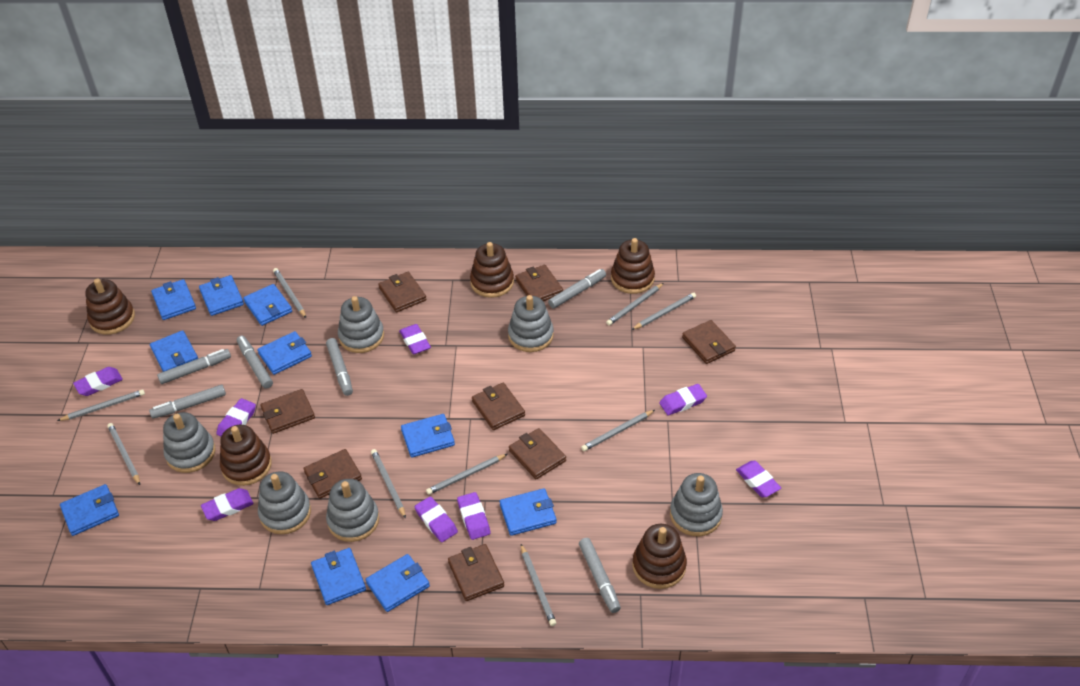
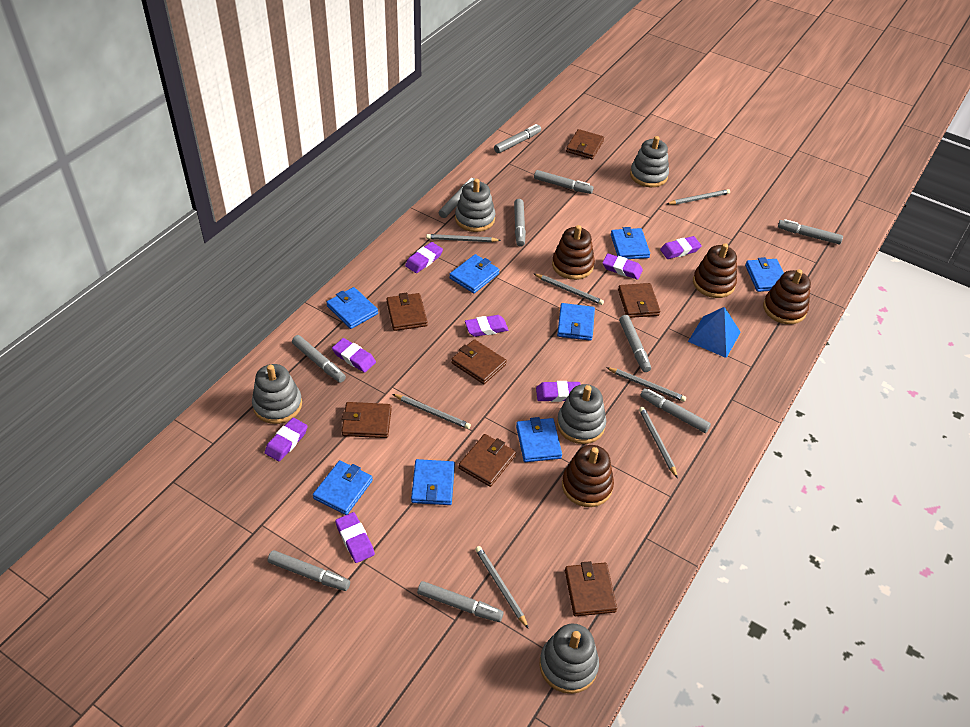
blue pyramid: 0 -> 1
blue wallet: 10 -> 8
brown stacking toy: 5 -> 4
brown wallet: 8 -> 7
grey marker: 6 -> 10
grey pencil: 9 -> 7
grey stacking toy: 6 -> 5

